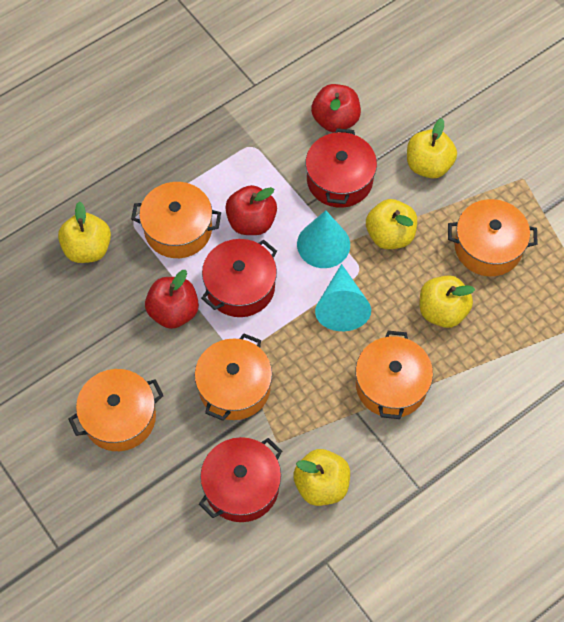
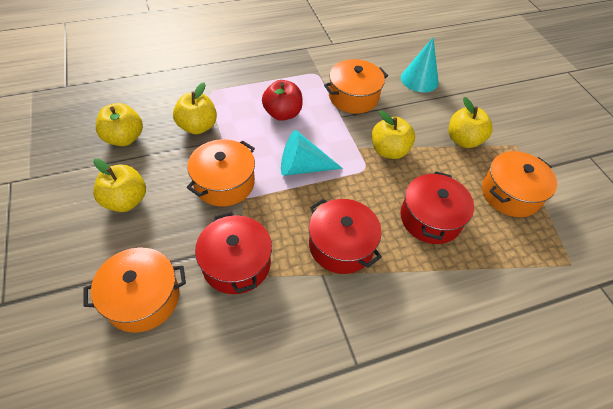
orange pot: 5 -> 4
red apple: 3 -> 1

